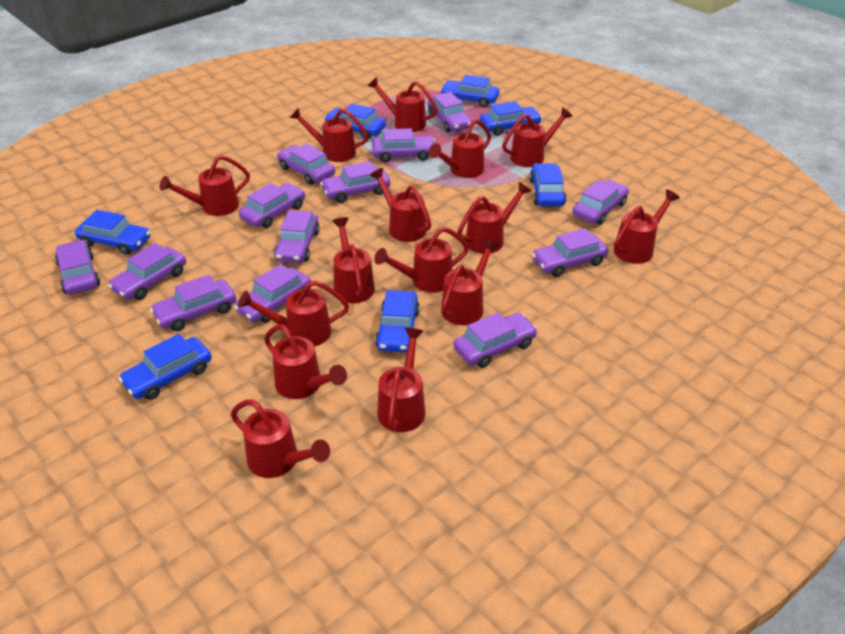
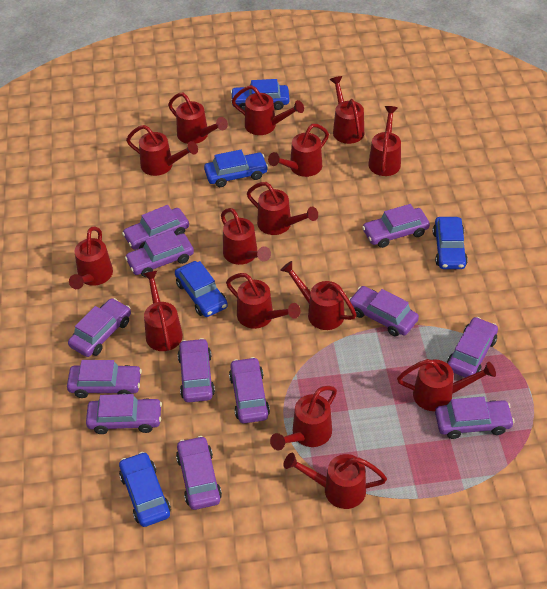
blue car: 7 -> 5
purple car: 13 -> 12

